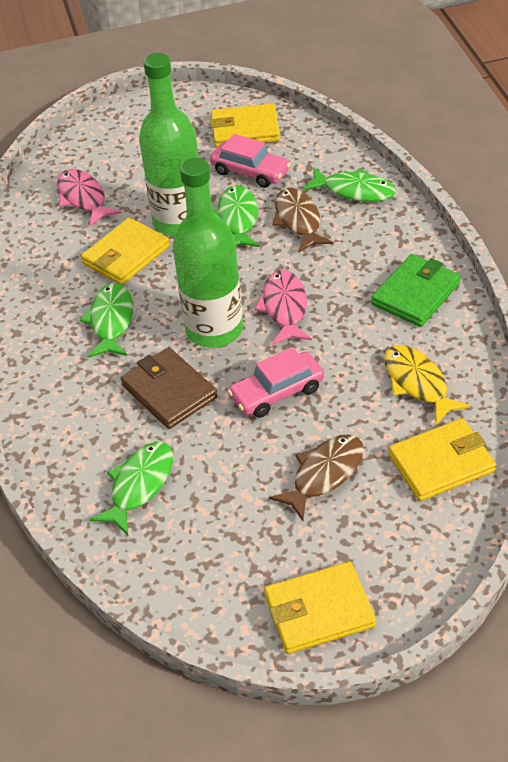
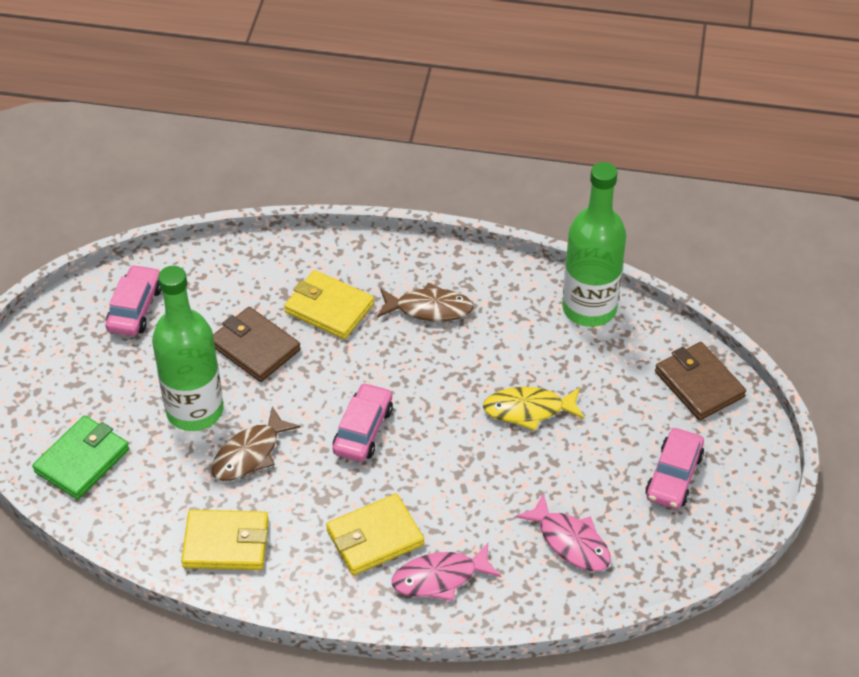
brown wallet: 1 -> 2
green fish: 4 -> 0
pink car: 2 -> 3
yellow wallet: 4 -> 3

